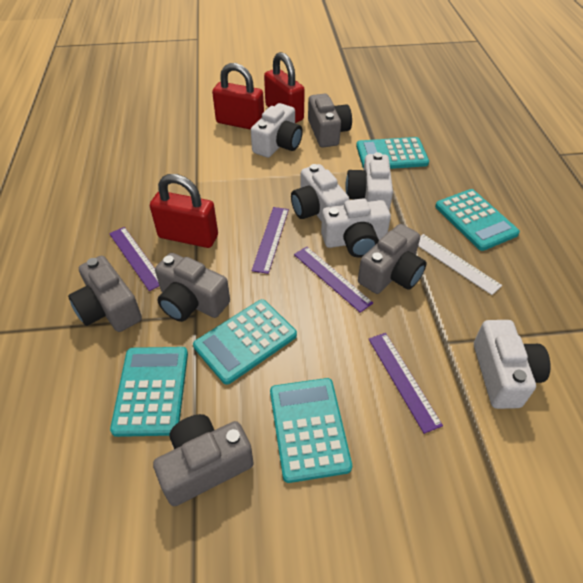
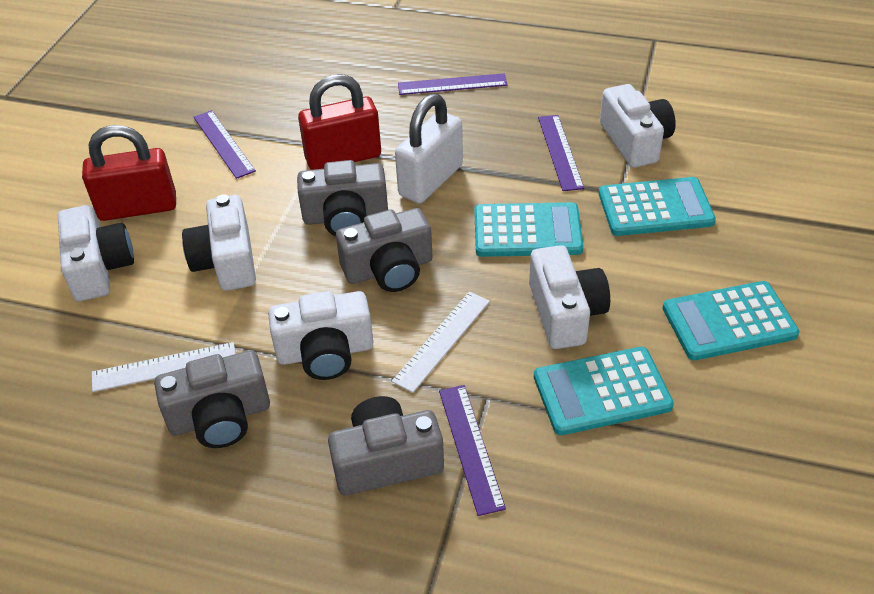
grey camera: 5 -> 4
red padlock: 3 -> 2
turquoise calculator: 5 -> 4
white padlock: 0 -> 1
white ruler: 1 -> 2

